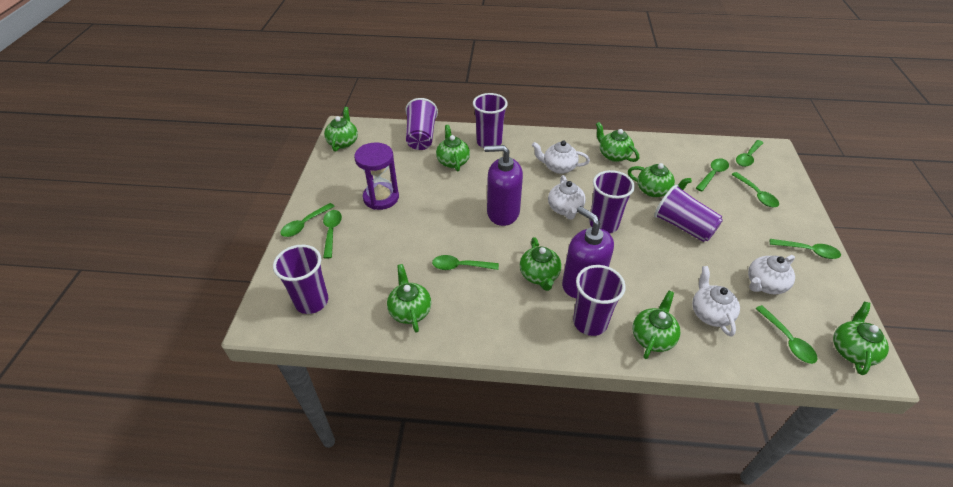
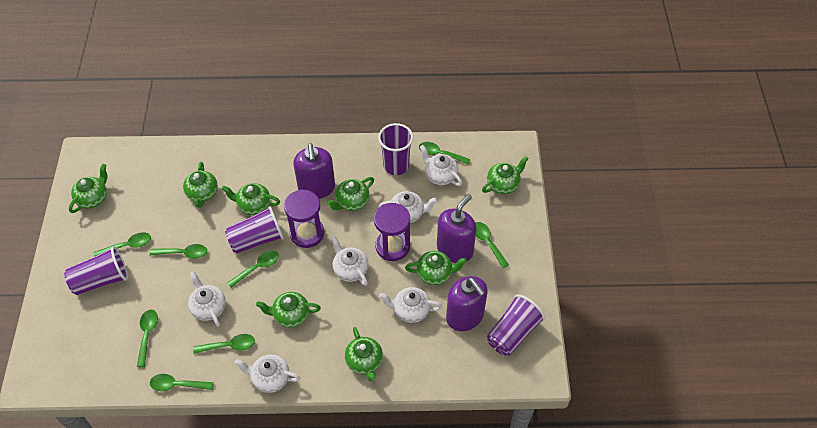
purple cup: 6 -> 4
purple hourglass: 1 -> 2
purple soap dispenser: 2 -> 3
white teapot: 4 -> 6

